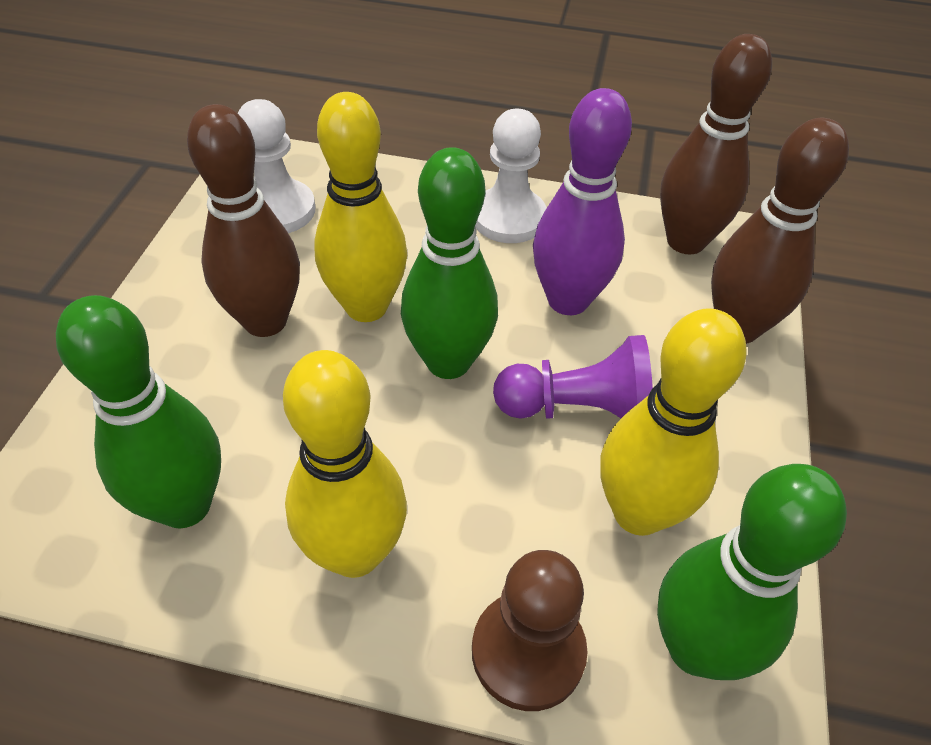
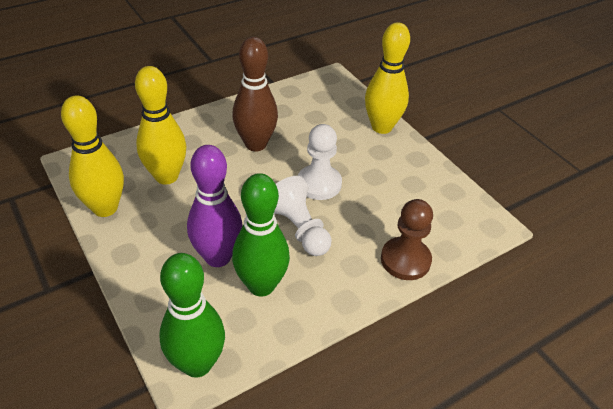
brown bowling pin: 3 -> 1
green bowling pin: 3 -> 2
purple pawn: 1 -> 0

